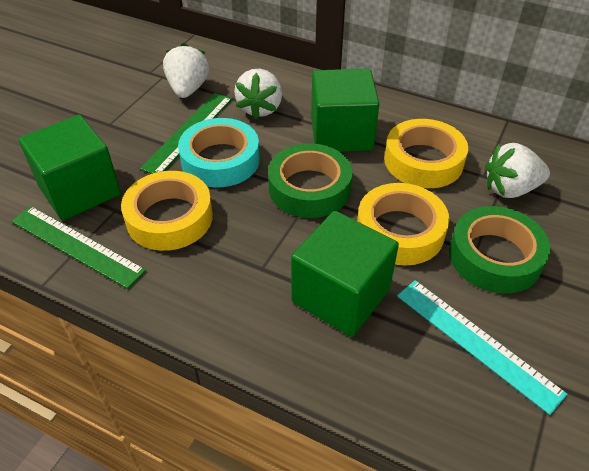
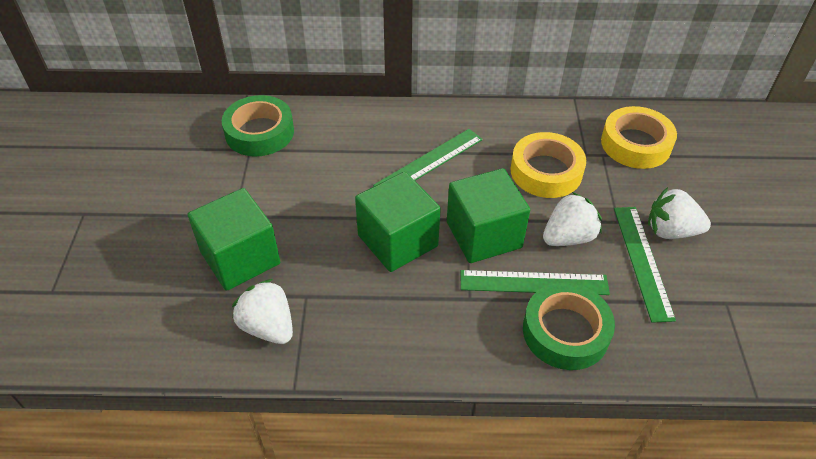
green ruler: 2 -> 3
turquoise ruler: 1 -> 0
turquoise tape: 1 -> 0
yellow tape: 3 -> 2

